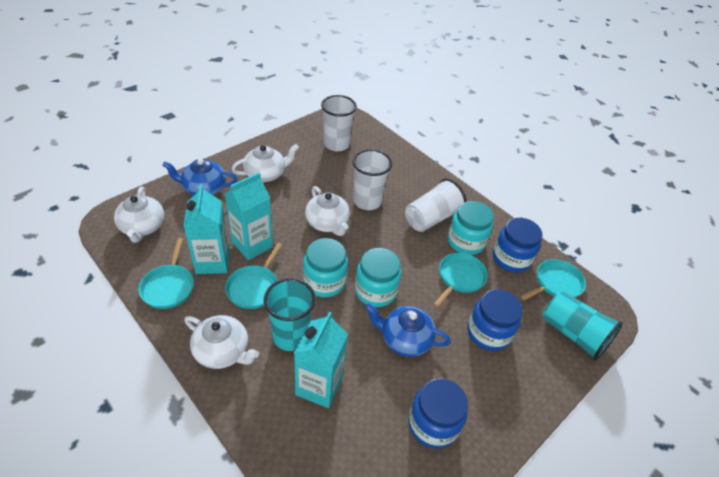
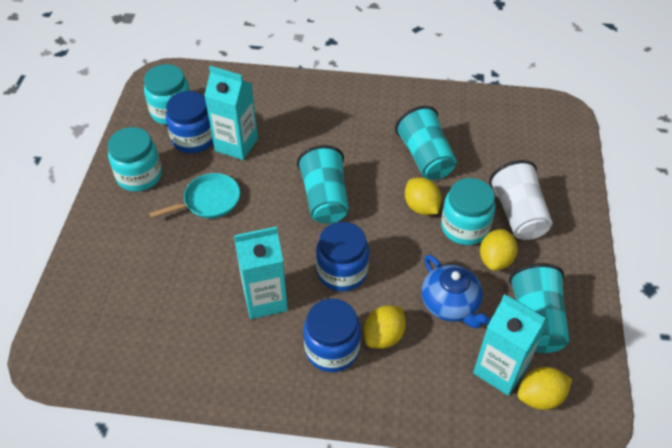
blue teapot: 2 -> 1
turquoise cup: 2 -> 3
turquoise pan: 4 -> 1
white cup: 3 -> 1
white teapot: 4 -> 0
yellow lemon: 0 -> 4

